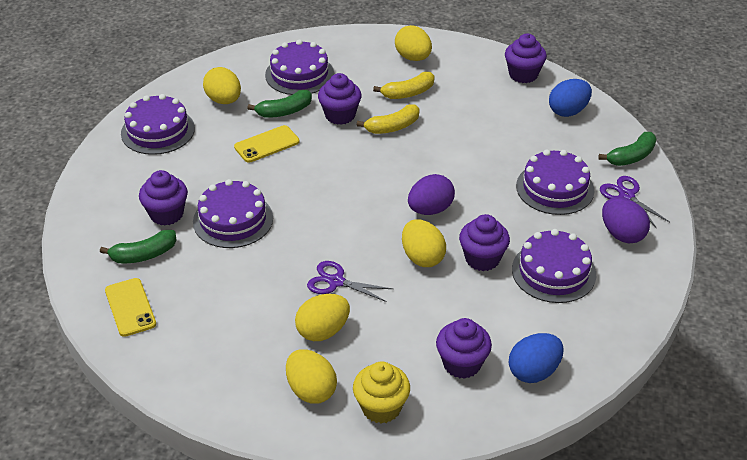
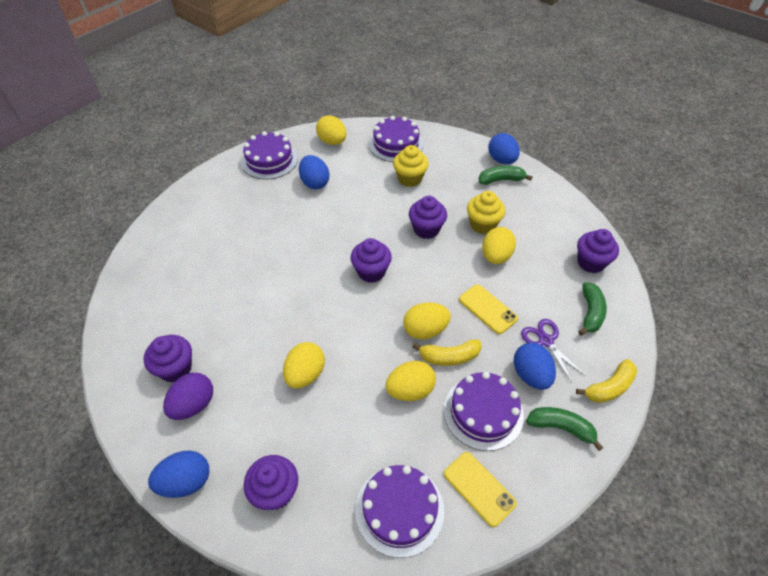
blue egg: 2 -> 4
purple cake: 5 -> 4
purple egg: 2 -> 1
purple scissors: 2 -> 1
yellow cupcake: 1 -> 2

